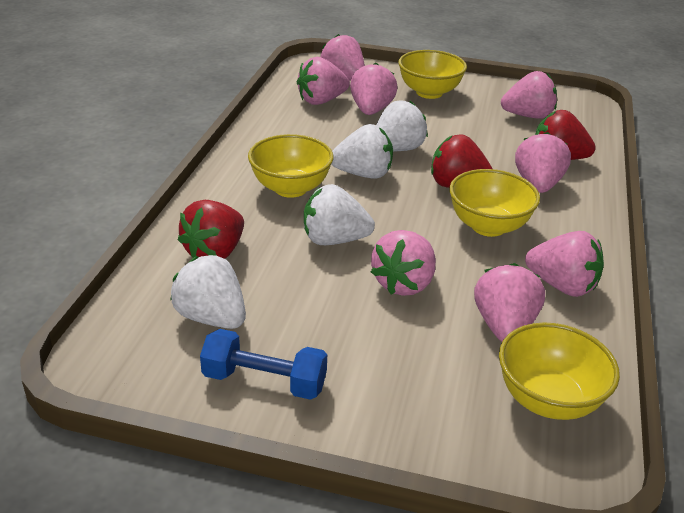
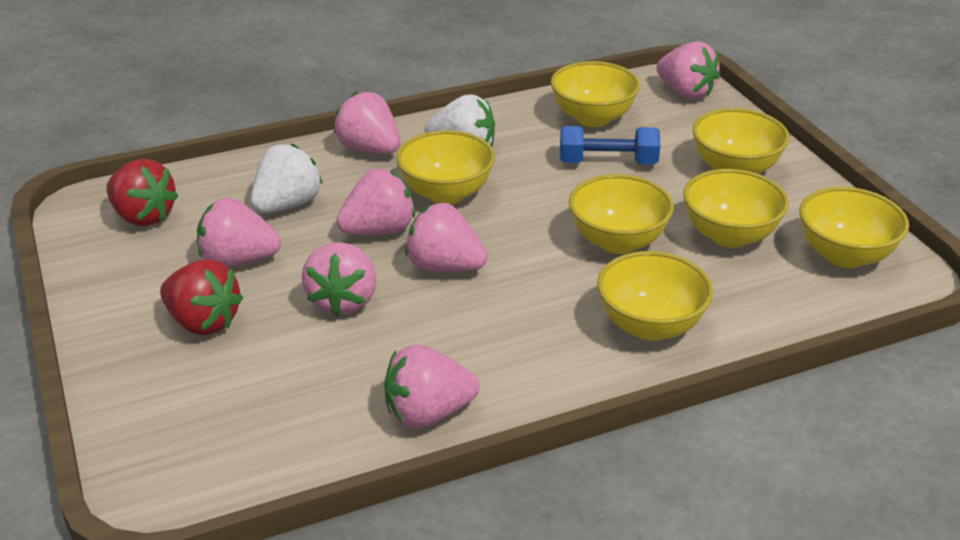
pink strawberry: 8 -> 7
red strawberry: 3 -> 2
white strawberry: 4 -> 2
yellow bowl: 4 -> 7

